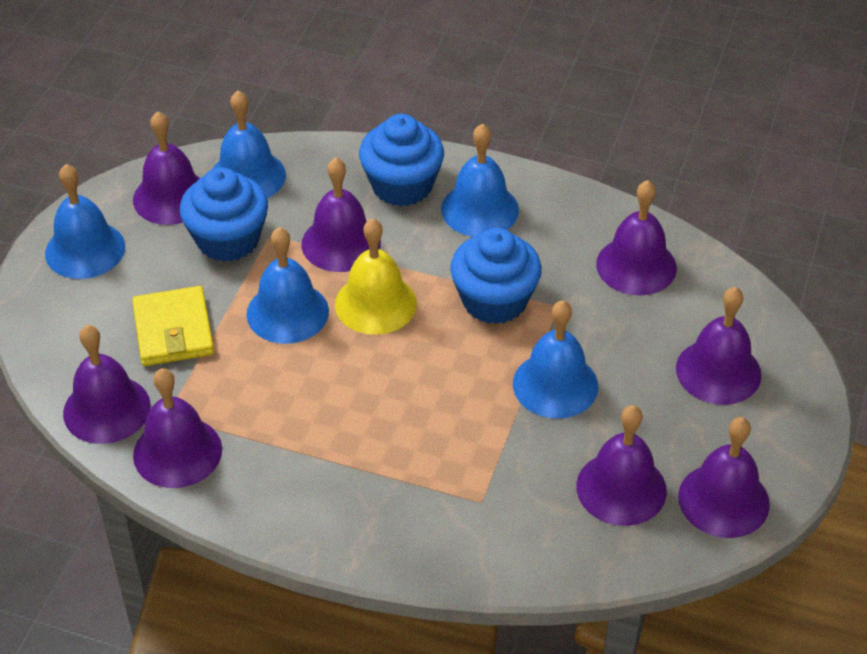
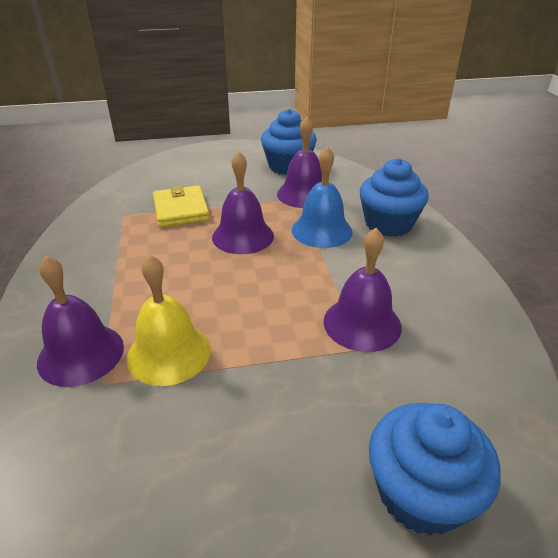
blue bell: 5 -> 1
purple bell: 8 -> 4

